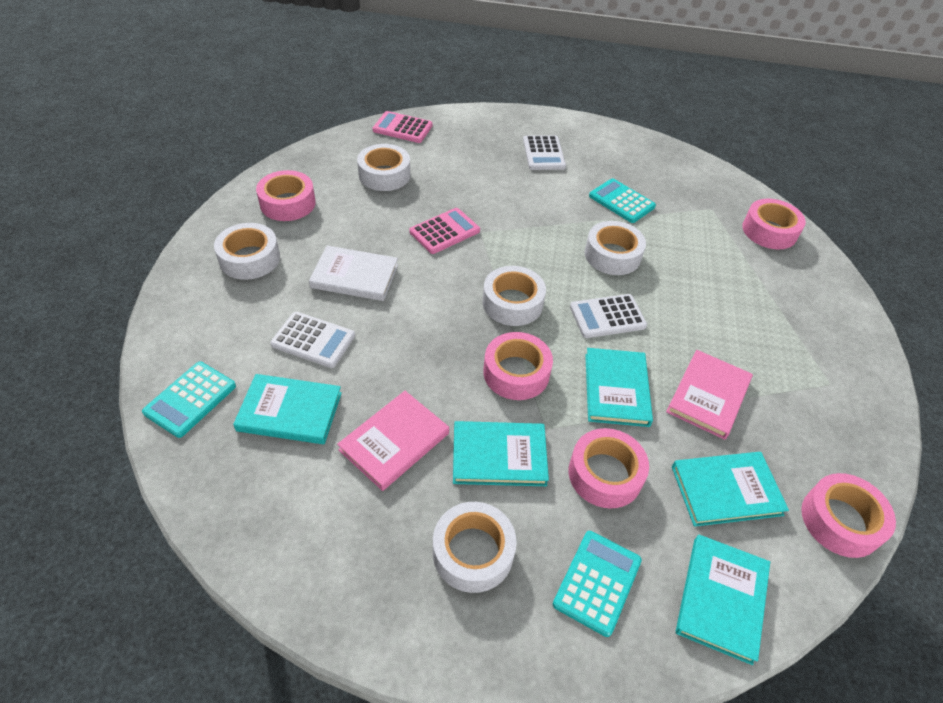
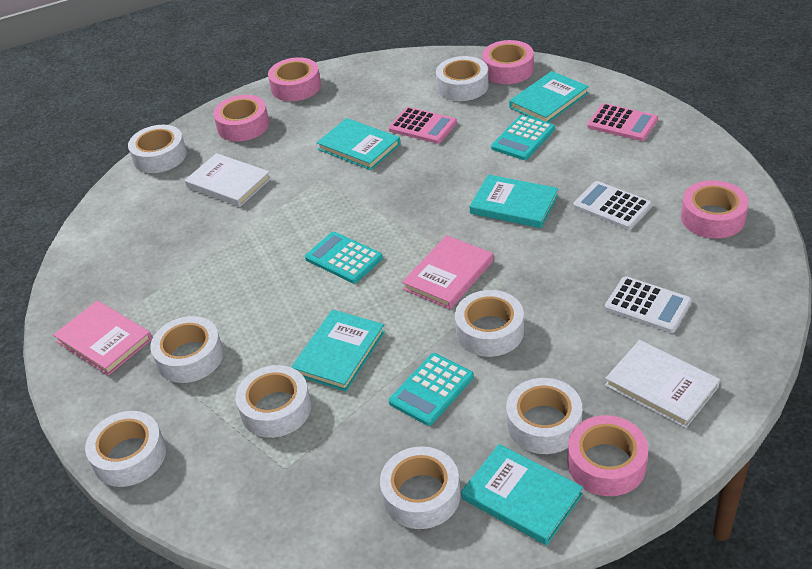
white book: 1 -> 2
white calculator: 3 -> 2
white tape: 5 -> 8

